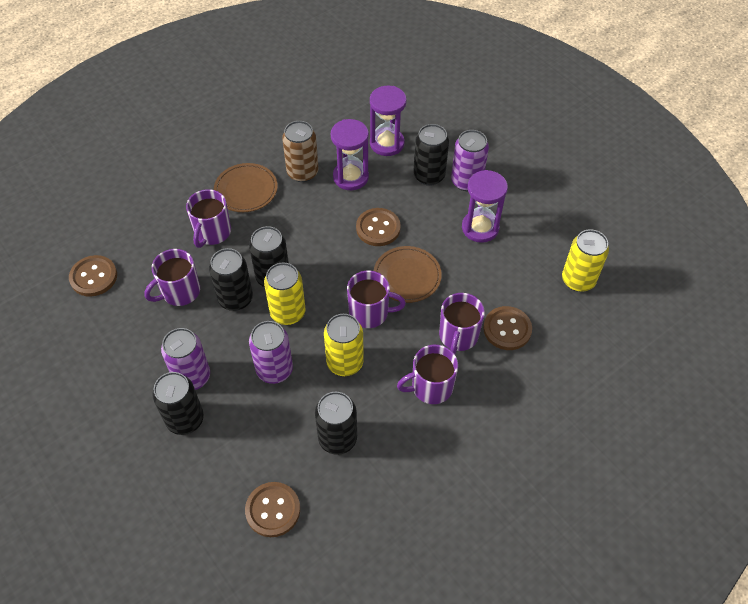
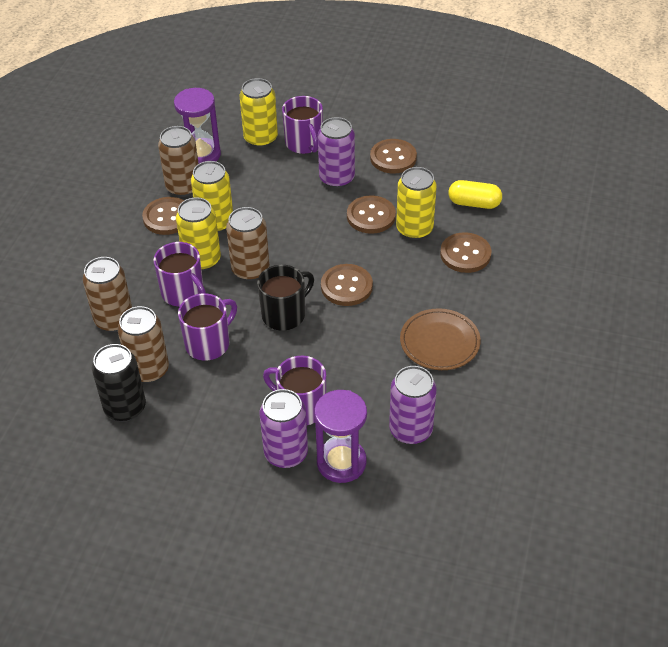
black can: 5 -> 1
black mug: 0 -> 1
brown button: 4 -> 5
brown can: 1 -> 4
brown plate: 2 -> 1
purple hourglass: 3 -> 2
purple mug: 5 -> 4
yellow can: 3 -> 4
yellow capsule: 0 -> 1

